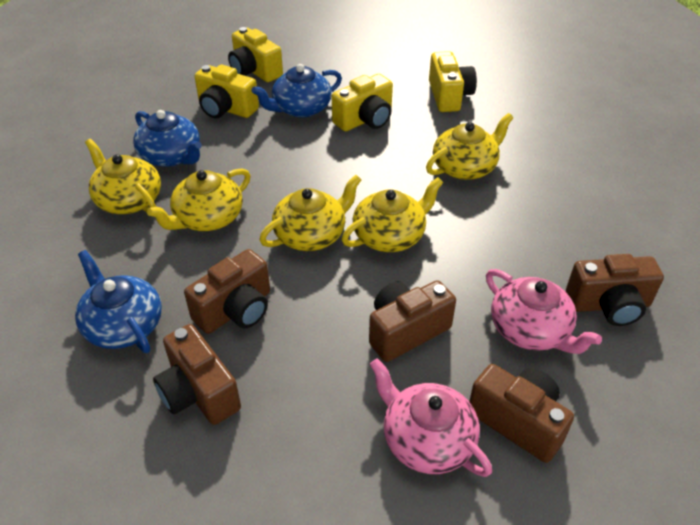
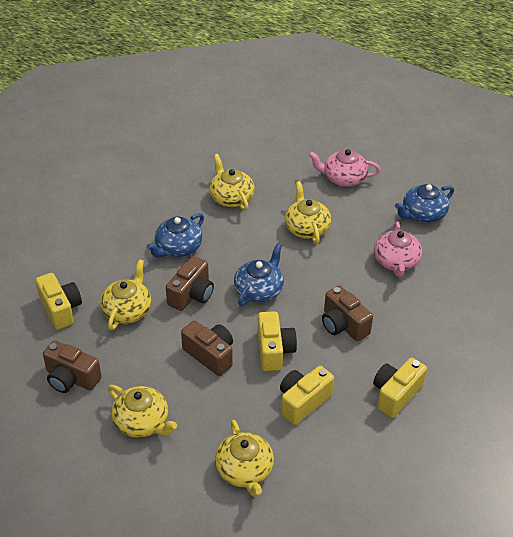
brown camera: 5 -> 4

